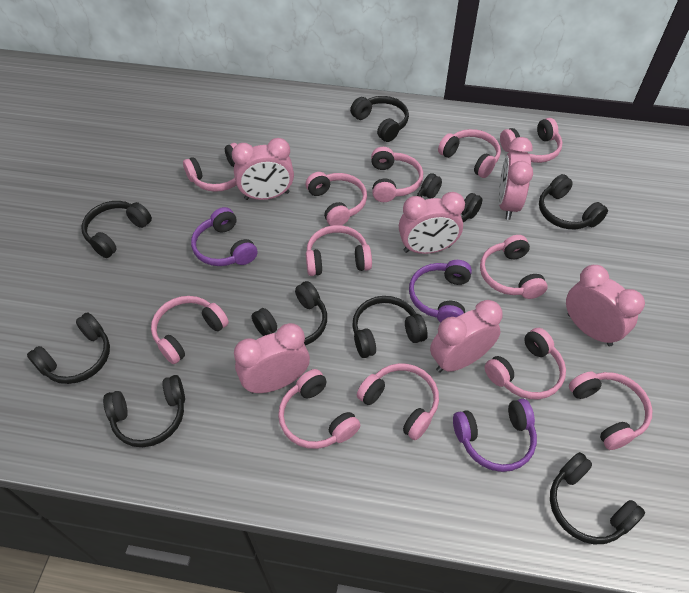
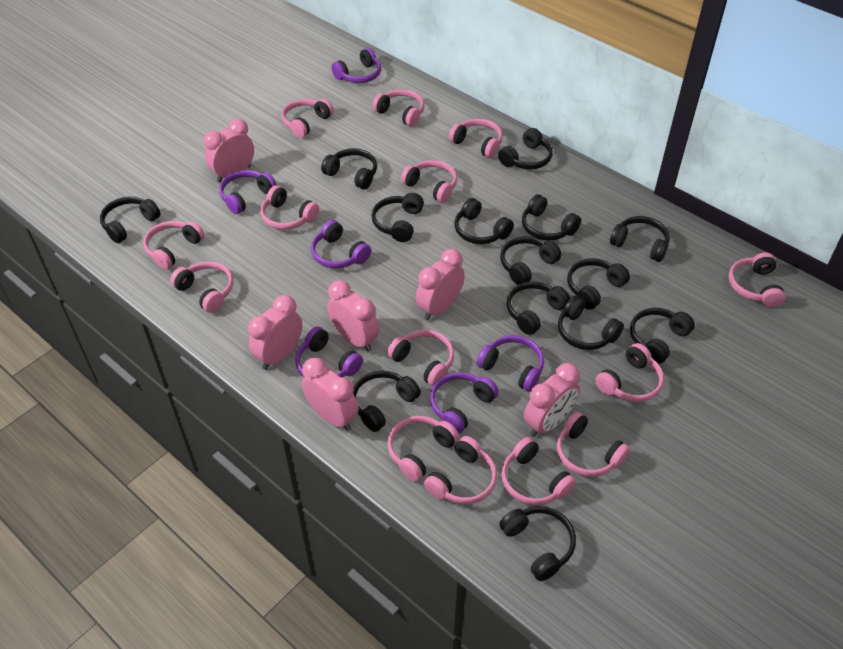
black headphones: 9 -> 14
pink headphones: 12 -> 14
purple headphones: 3 -> 6

